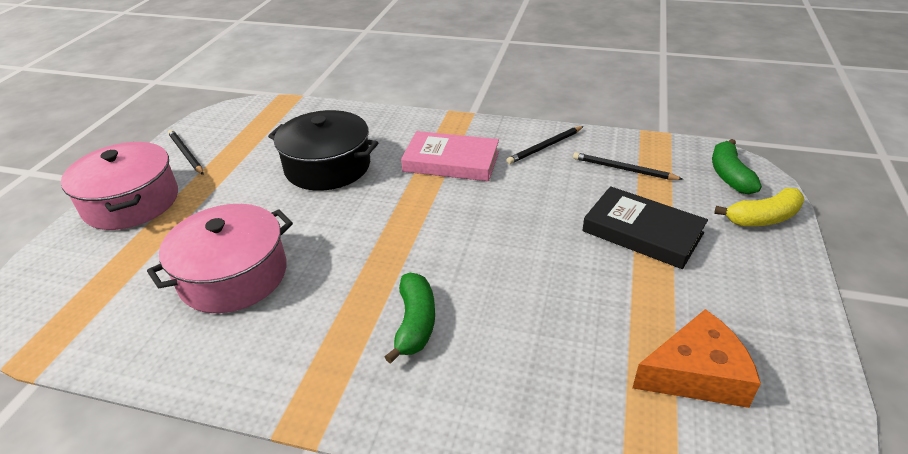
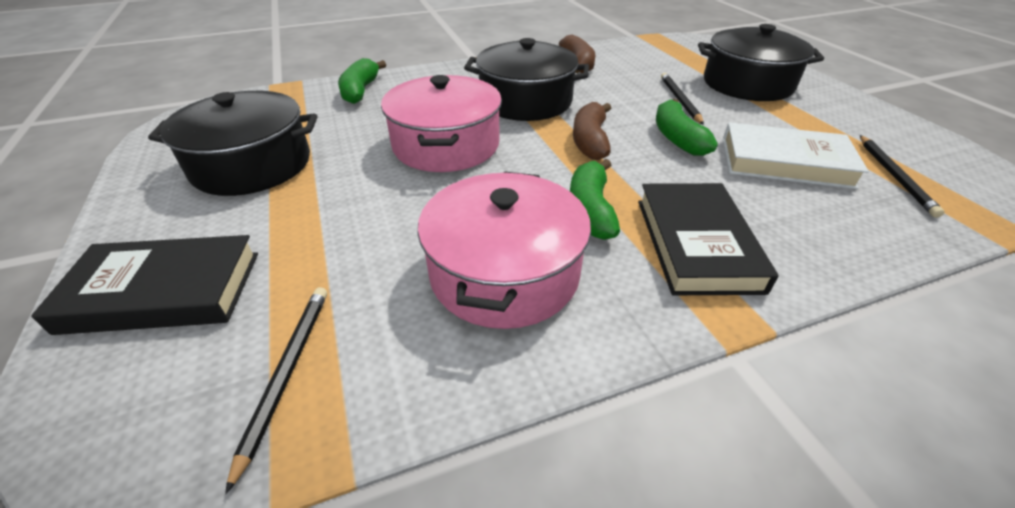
black book: 1 -> 2
black pot: 1 -> 3
brown banana: 0 -> 2
green banana: 2 -> 3
orange cheese: 1 -> 0
pink book: 1 -> 0
white book: 0 -> 1
yellow banana: 1 -> 0

